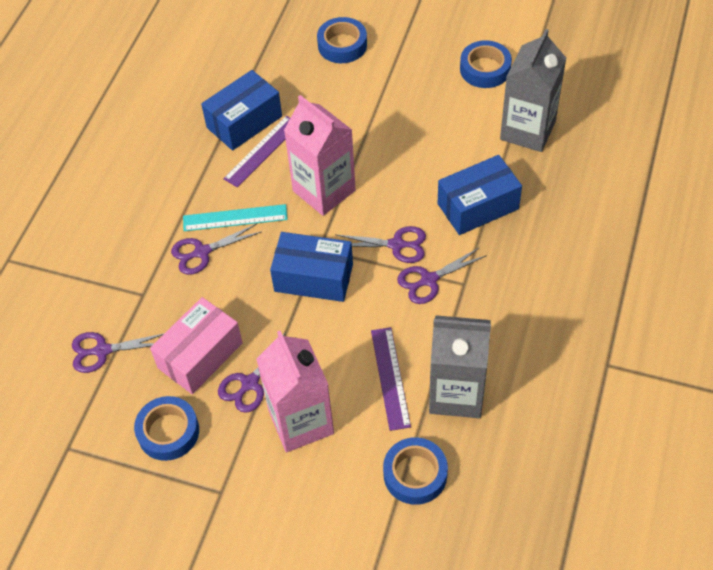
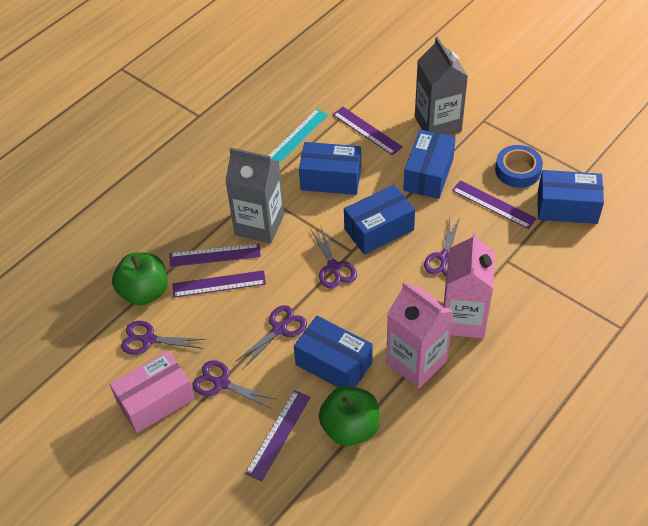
blue box: 3 -> 5
blue tape: 4 -> 1
green apple: 0 -> 2
purple ruler: 2 -> 5

